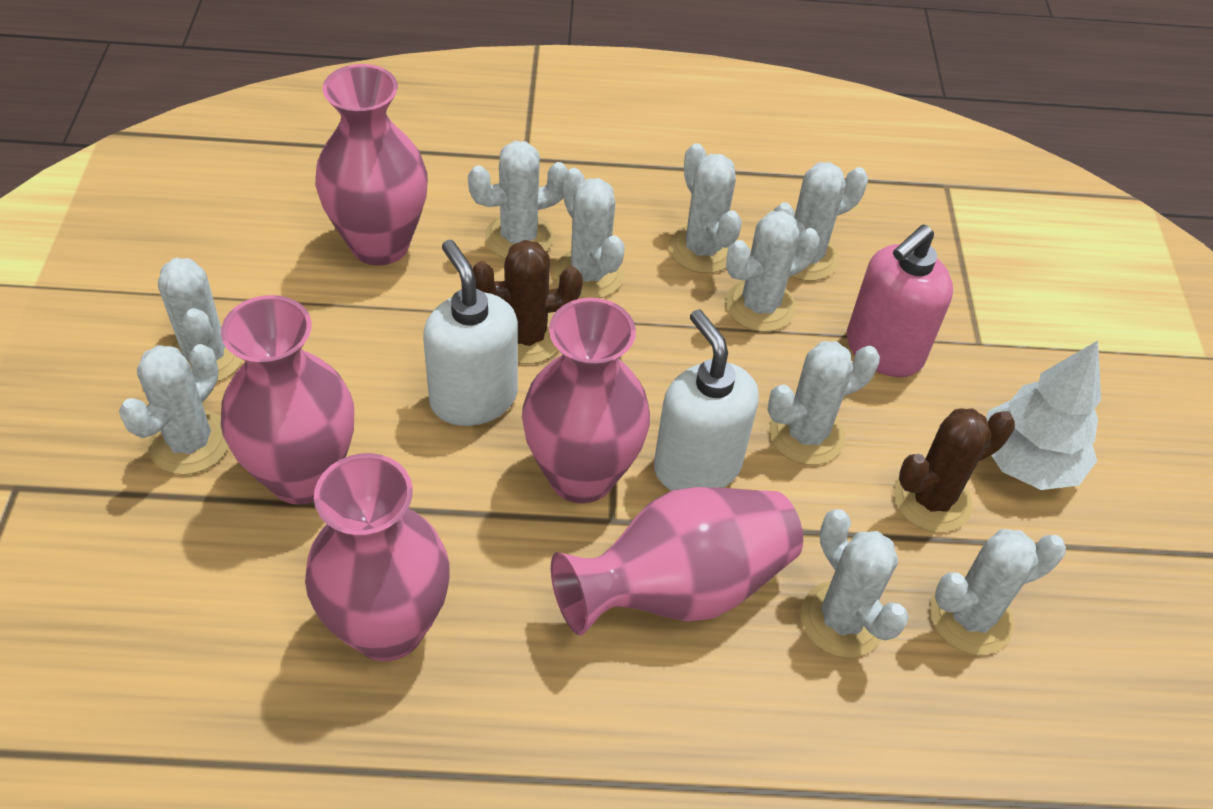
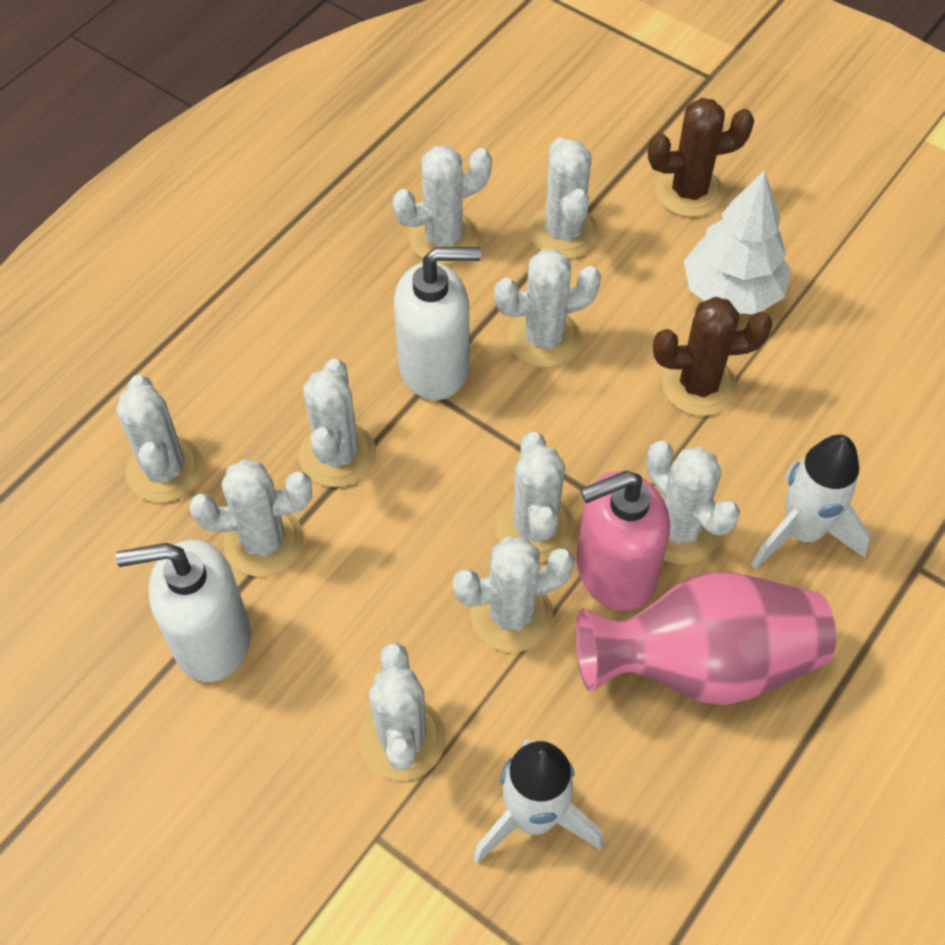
pink vase: 5 -> 1
white rocket: 0 -> 2

